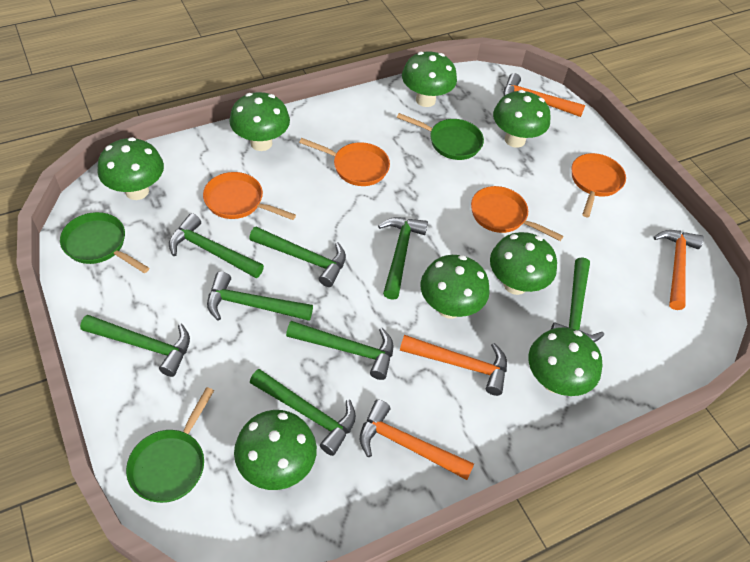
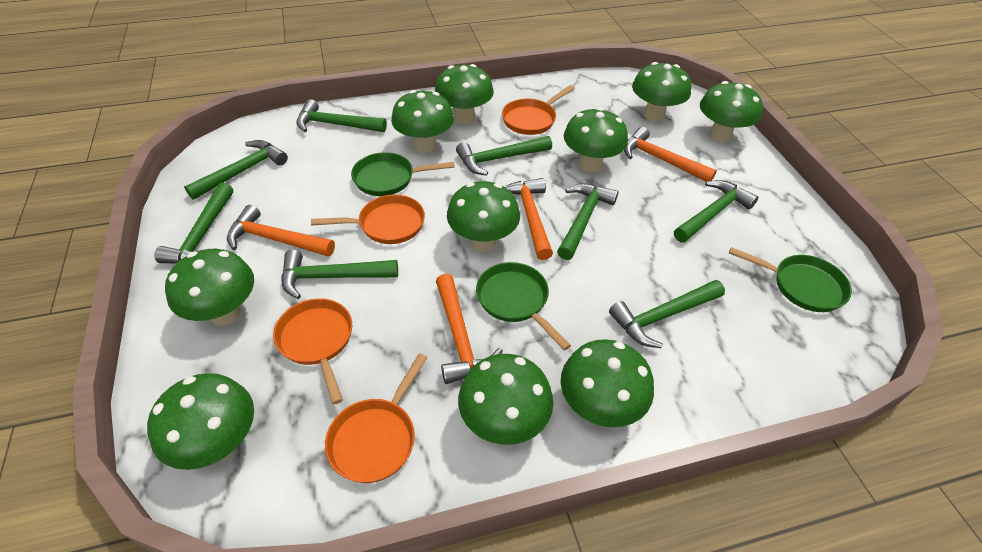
green mushroom: 8 -> 10

